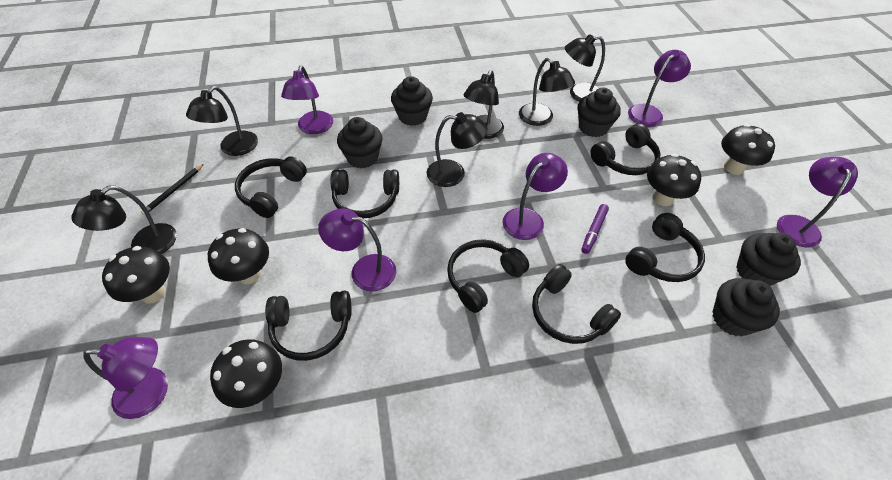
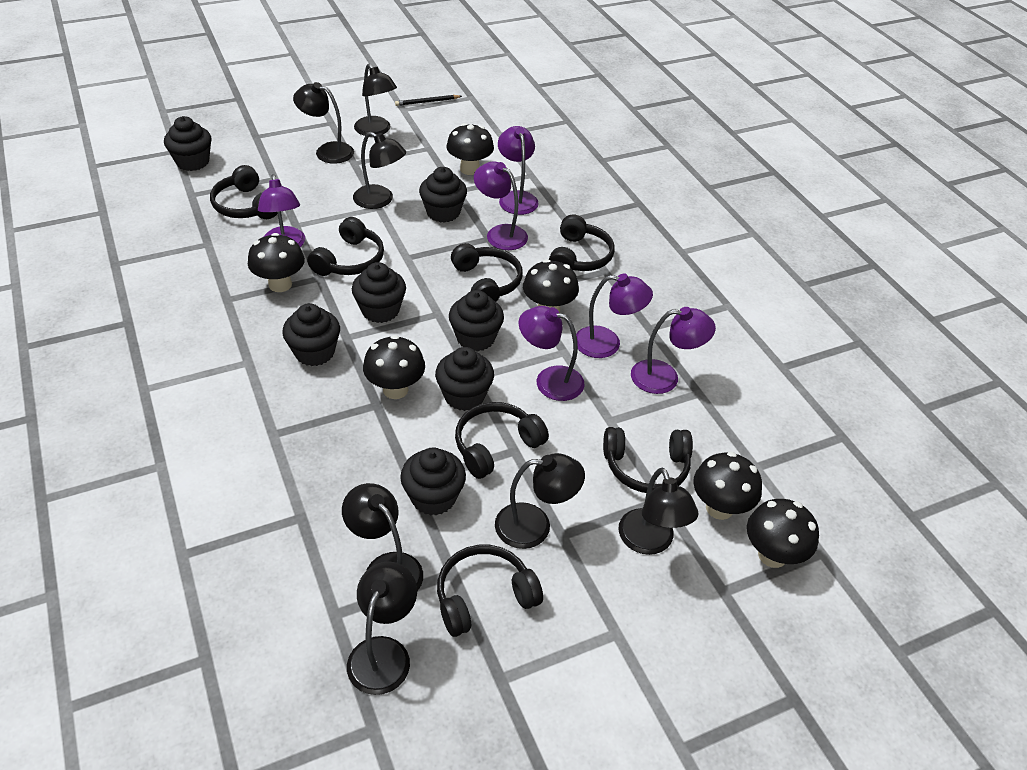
black cupcake: 5 -> 7
black lamp: 6 -> 7
black mushroom: 5 -> 6
purple marker: 1 -> 0

